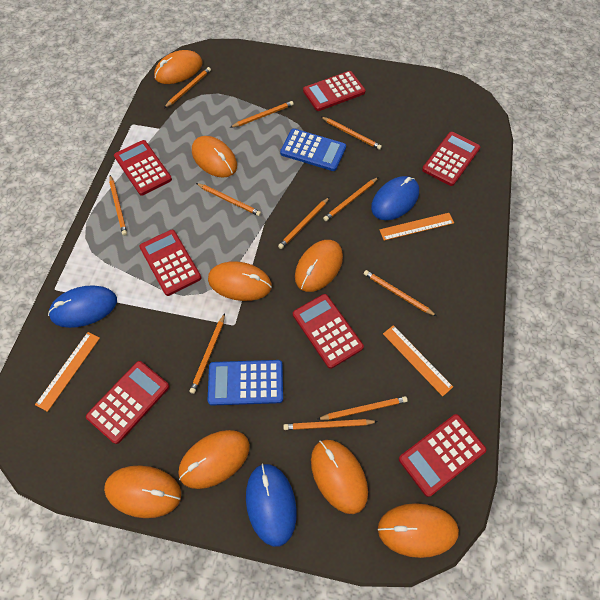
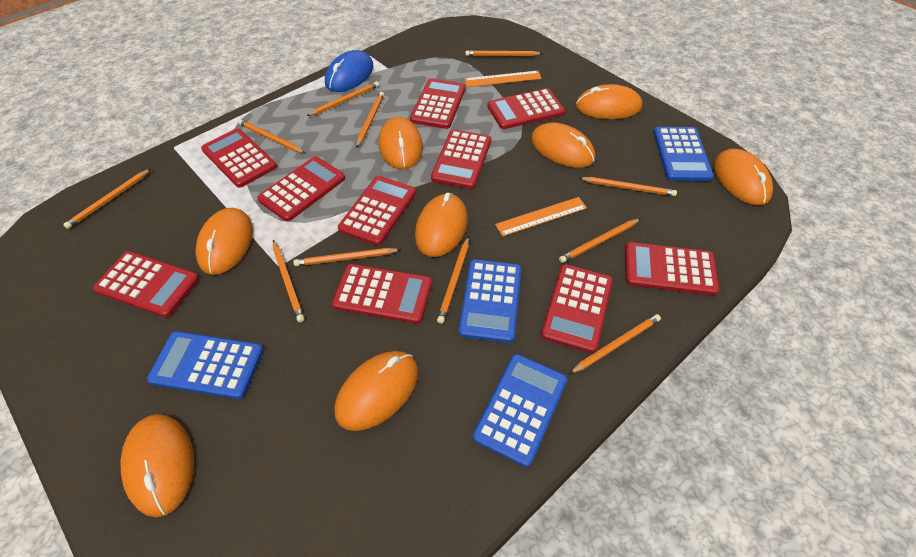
blue calculator: 2 -> 4
blue mouse: 3 -> 1
orange ruler: 3 -> 2
red calculator: 7 -> 10

